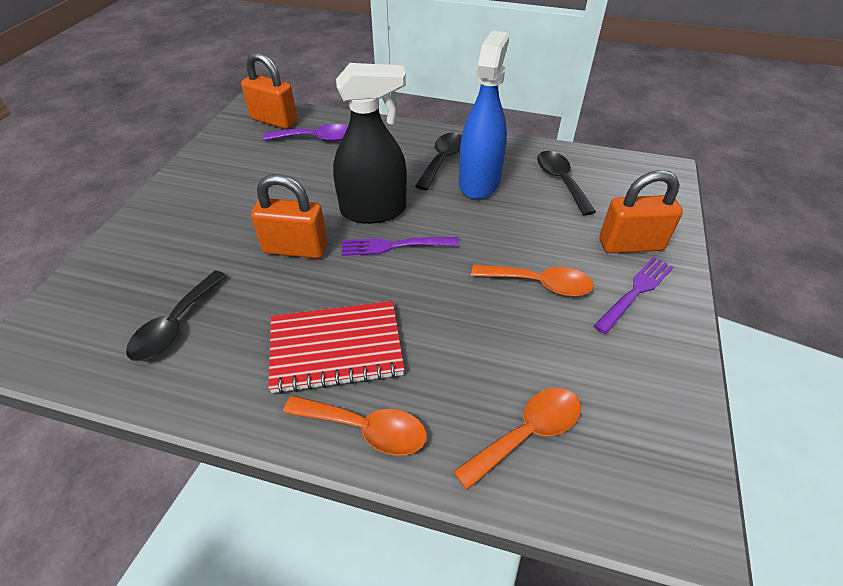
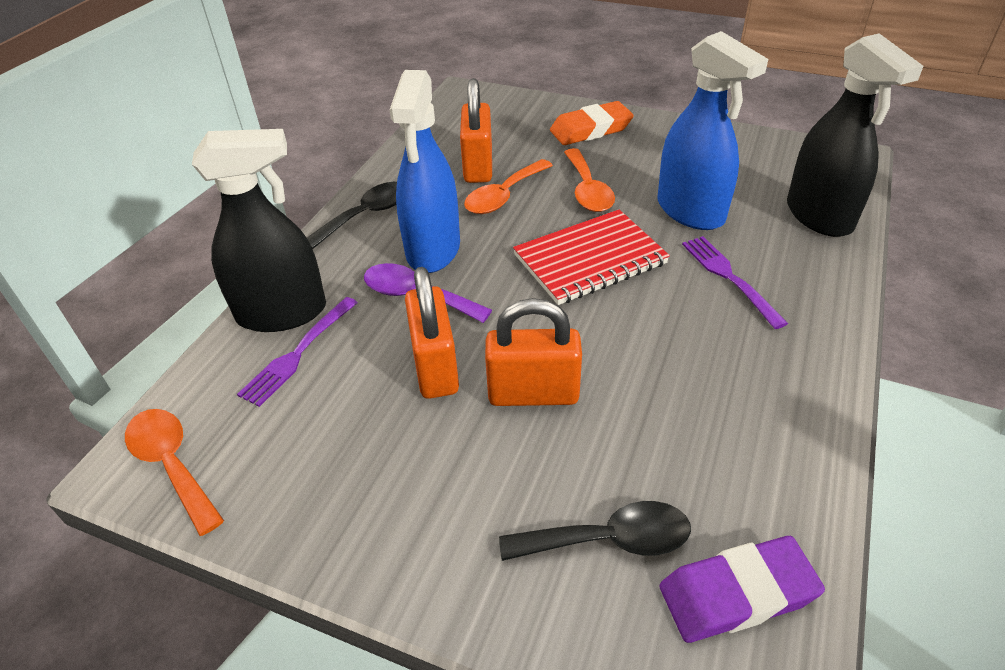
black spoon: 3 -> 2
black spray bottle: 1 -> 2
blue spray bottle: 1 -> 2
orange eraser: 0 -> 1
purple eraser: 0 -> 1

